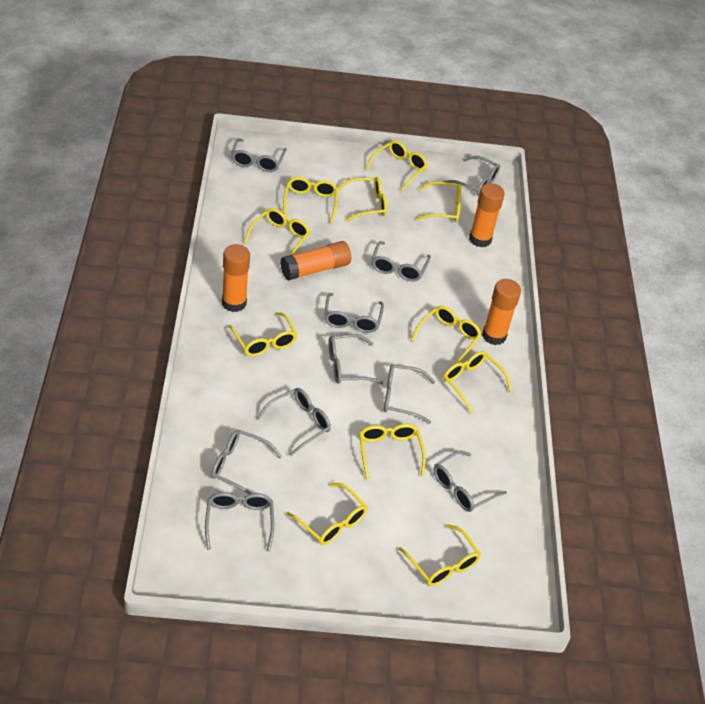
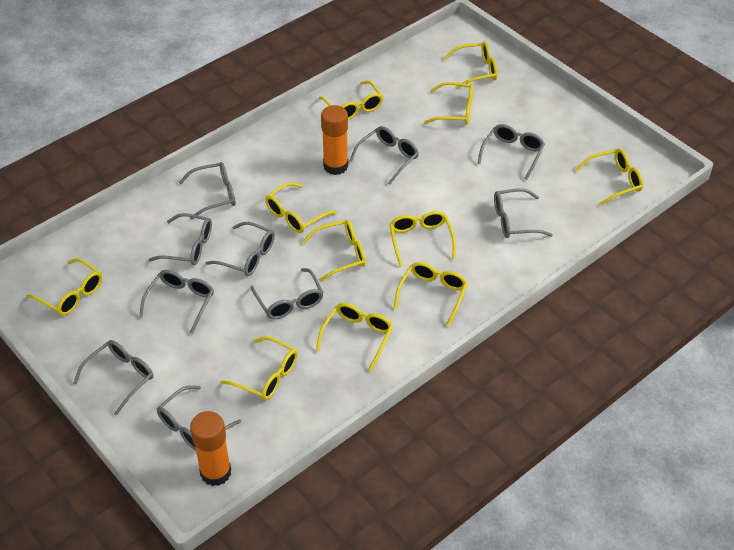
orange glue stick: 4 -> 2

